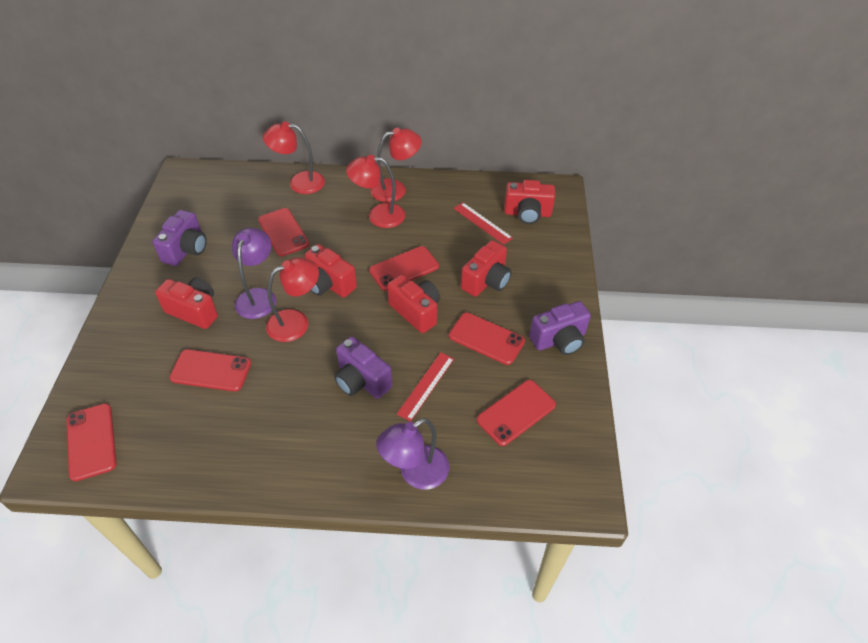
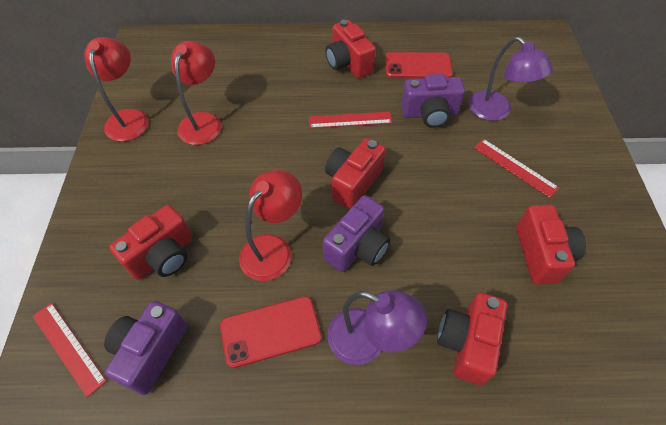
red lamp: 4 -> 3
red phone: 6 -> 2
red ruler: 2 -> 3

